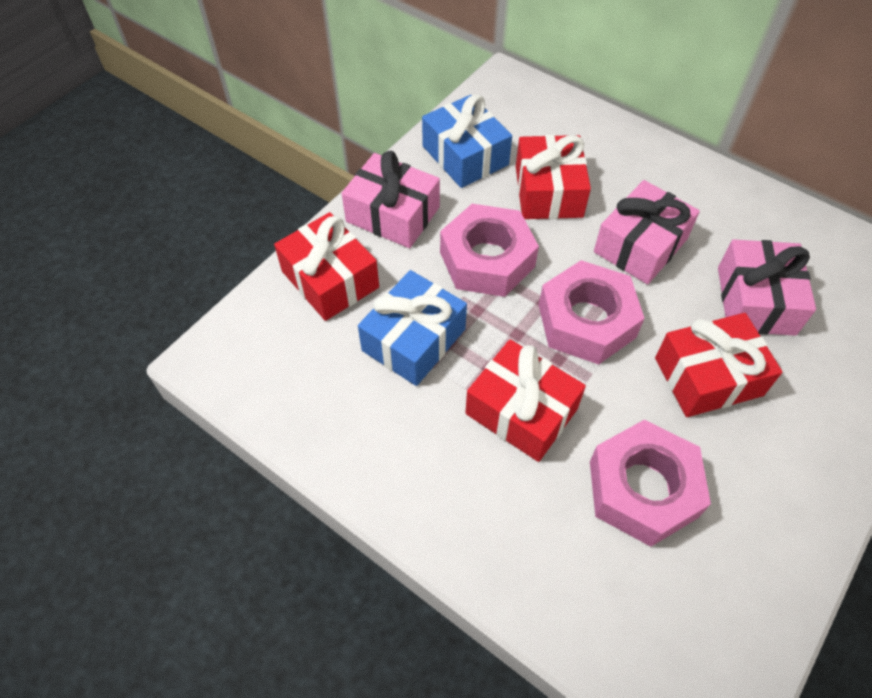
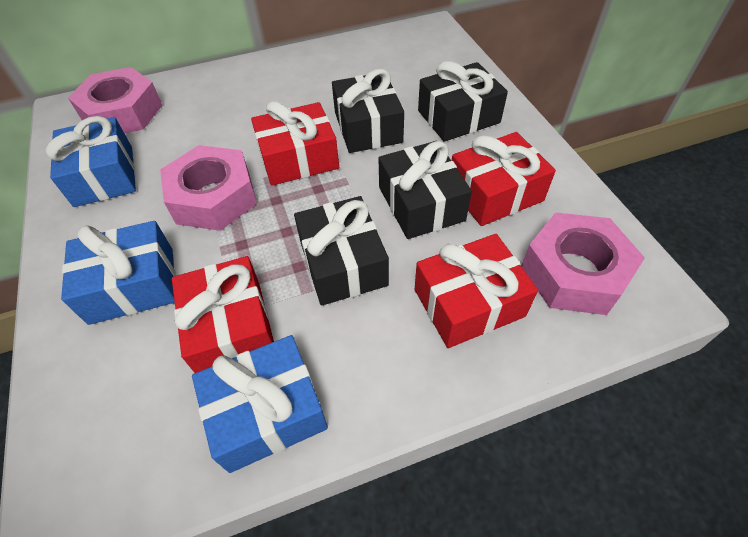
black gift: 0 -> 4
blue gift: 2 -> 3
pink gift: 3 -> 0

